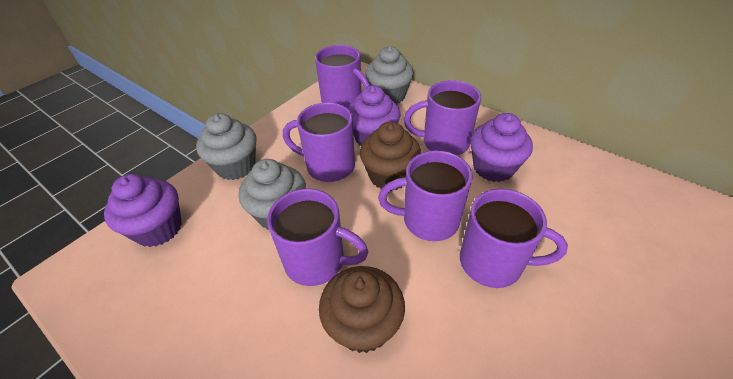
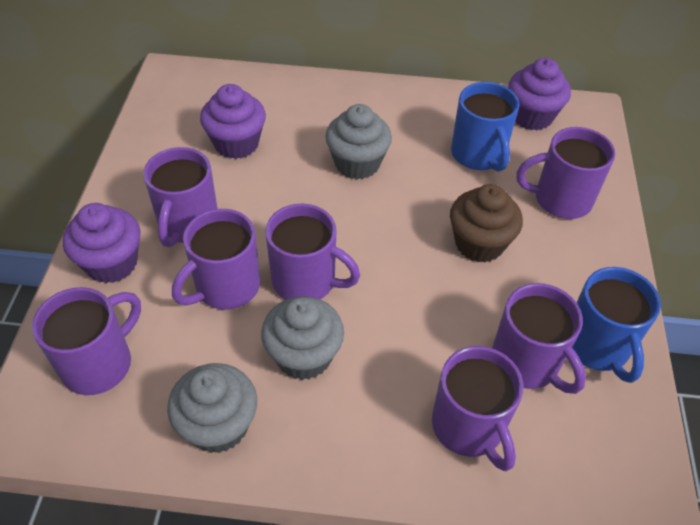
blue mug: 0 -> 2
brown cupcake: 2 -> 1
purple mug: 6 -> 7

